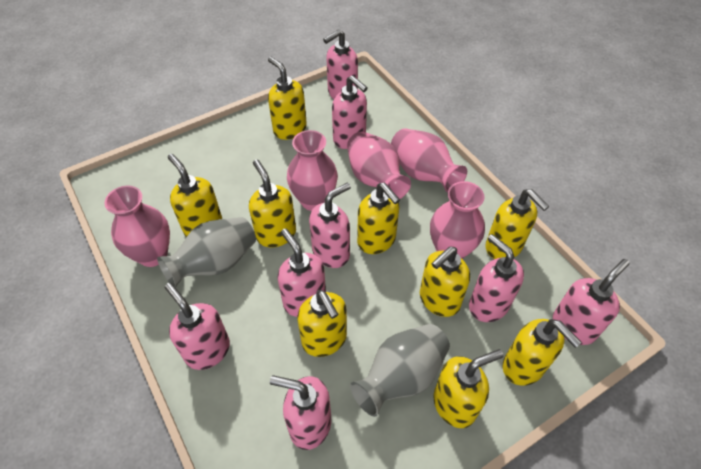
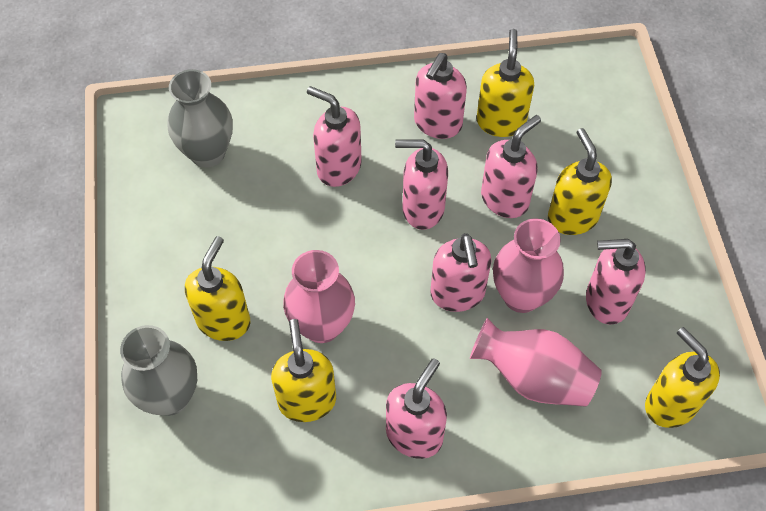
pink soap dispenser: 8 -> 7
pink vase: 5 -> 3
yellow soap dispenser: 9 -> 5

